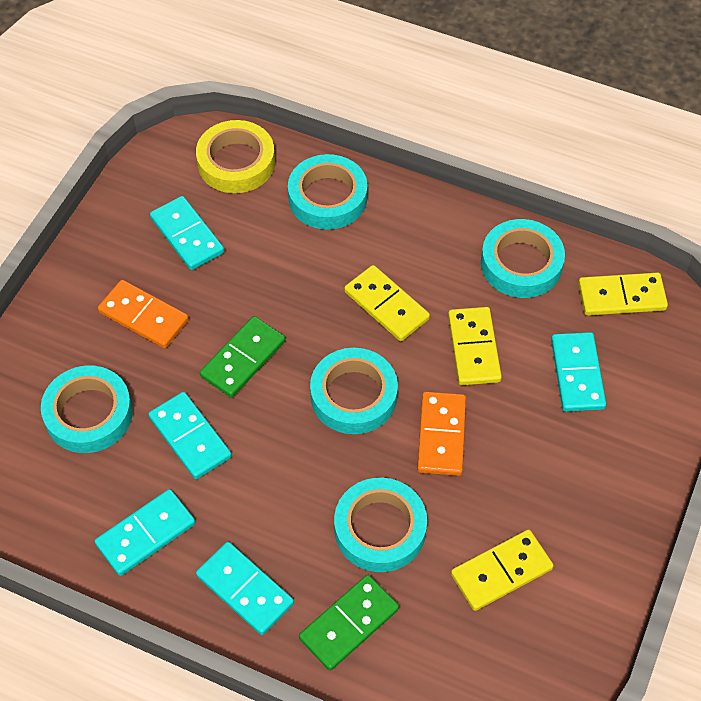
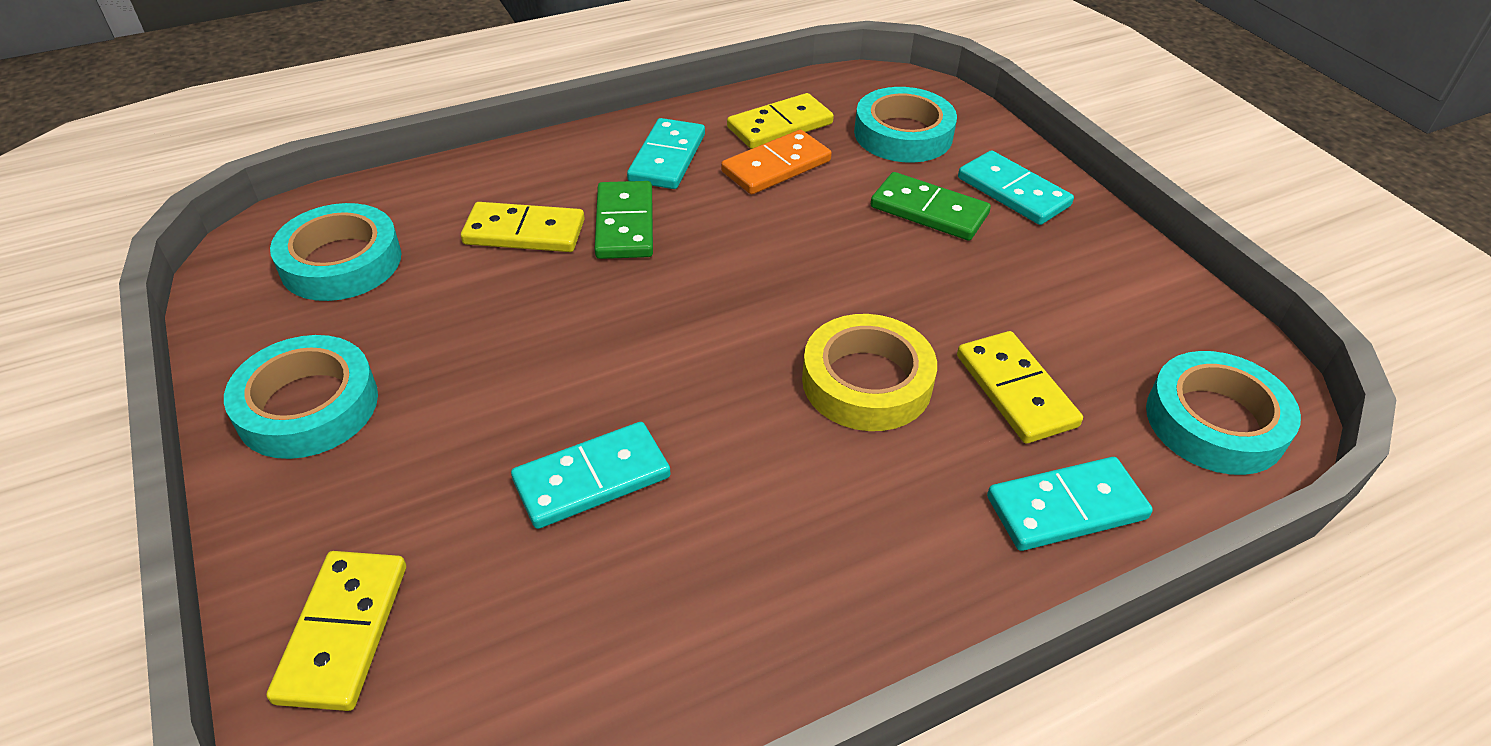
orange domino: 2 -> 1
turquoise domino: 5 -> 4
turquoise tape: 5 -> 4

